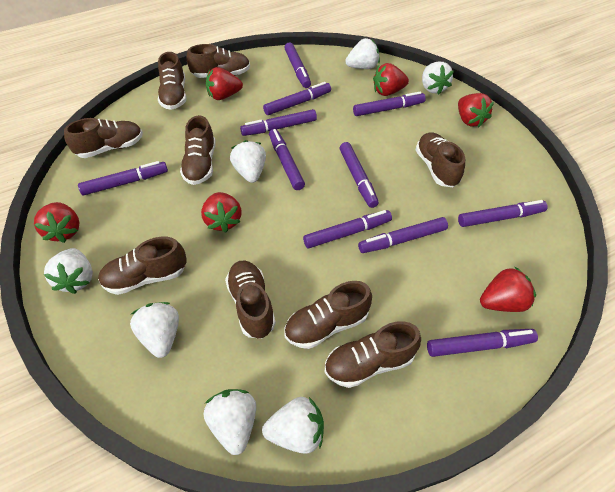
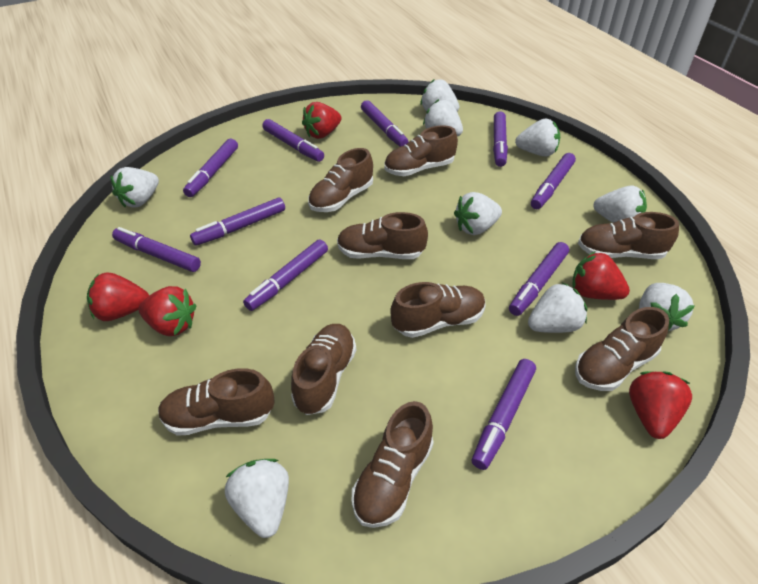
purple marker: 11 -> 10
red strawberry: 6 -> 5
white strawberry: 7 -> 9

